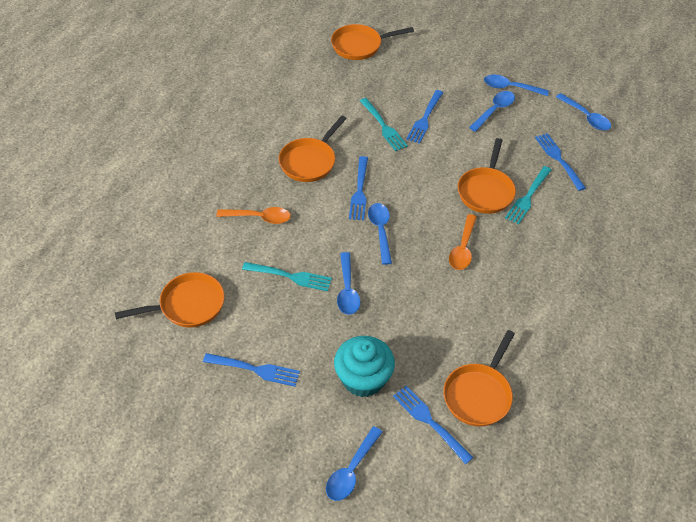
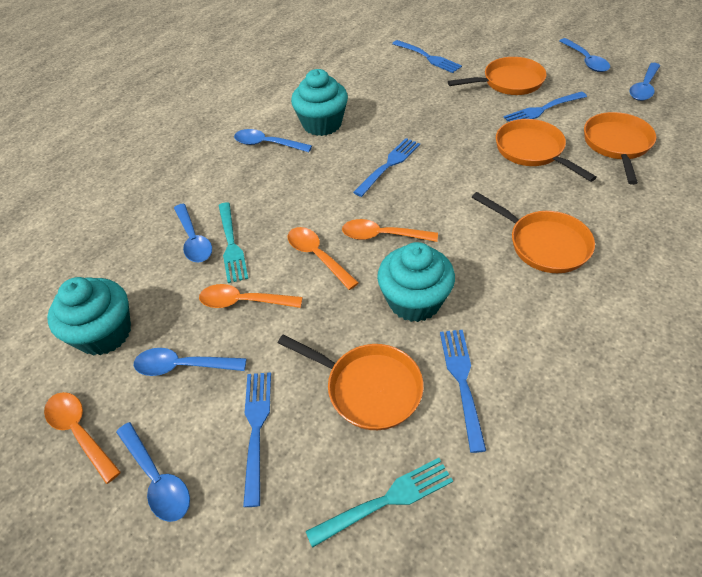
orange spoon: 2 -> 4
turquoise cupcake: 1 -> 3
turquoise fork: 3 -> 2

